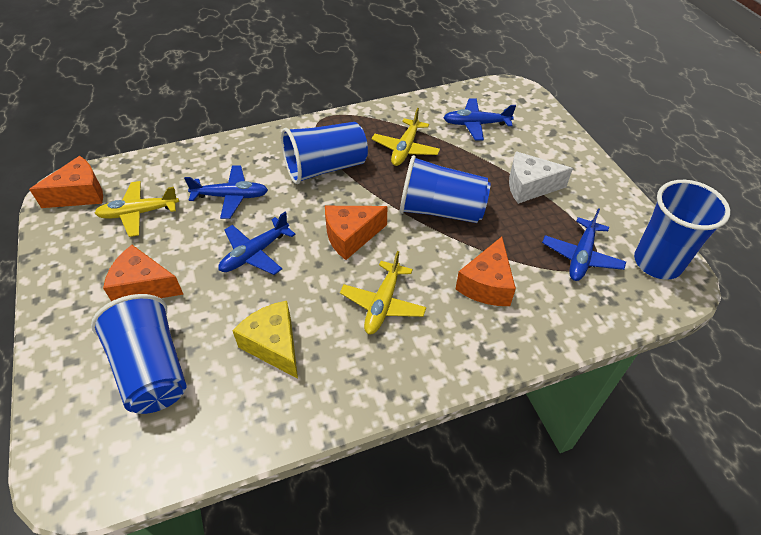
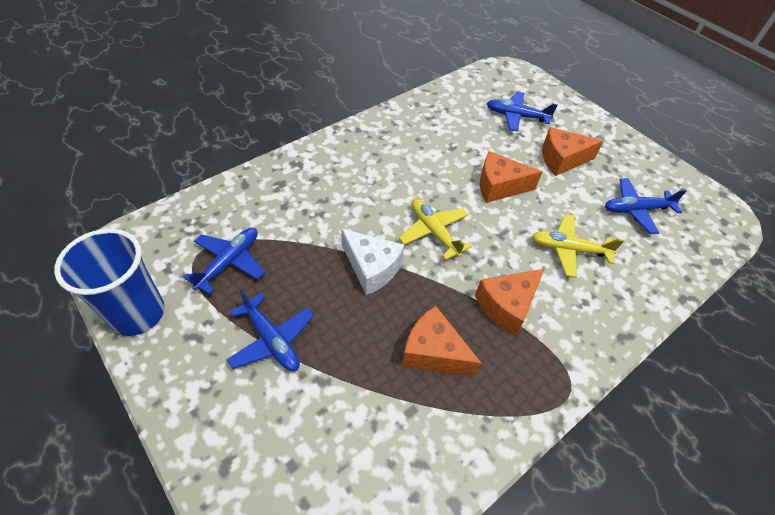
blue cup: 4 -> 1
yellow cheese: 1 -> 0
yellow plane: 3 -> 2

